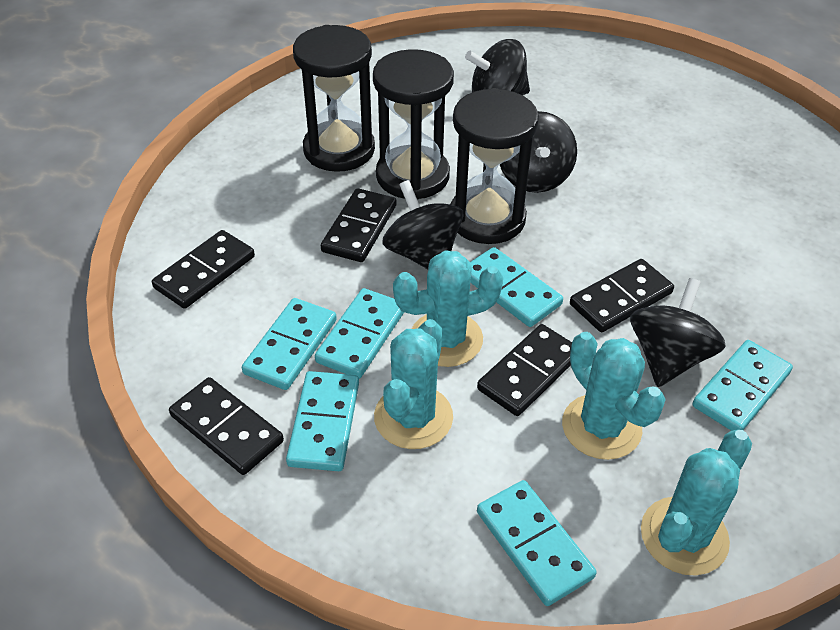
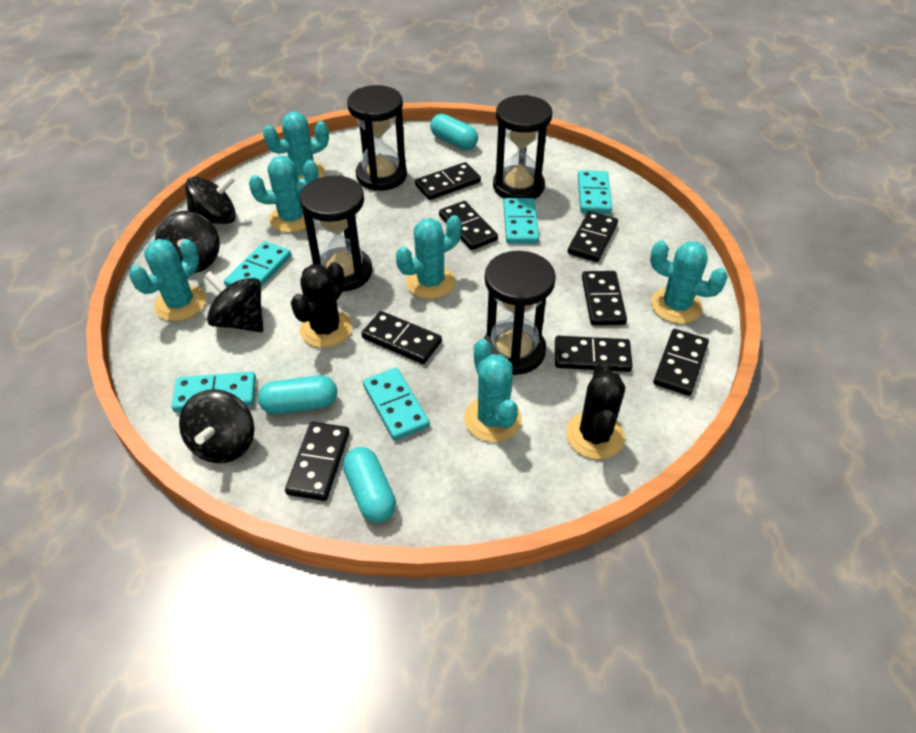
black cactus: 0 -> 2
black domino: 5 -> 8
black hourglass: 3 -> 4
turquoise cactus: 4 -> 6
turquoise capsule: 0 -> 3
turquoise domino: 6 -> 5

